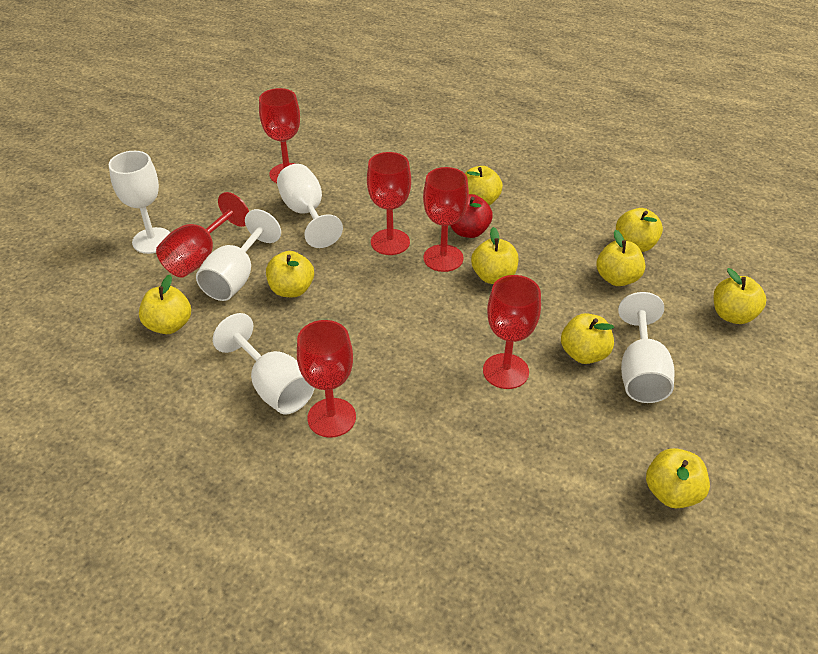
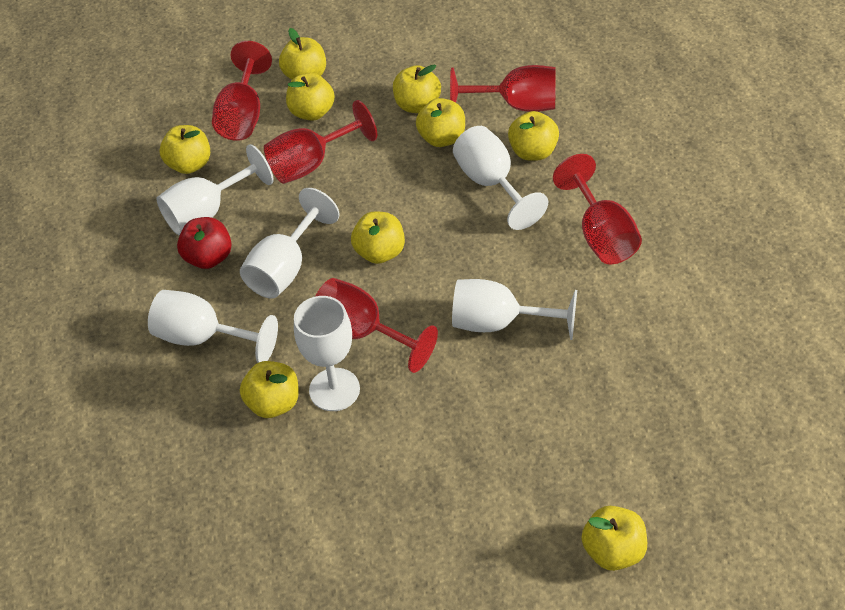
red goblet: 6 -> 5
white goblet: 5 -> 6

